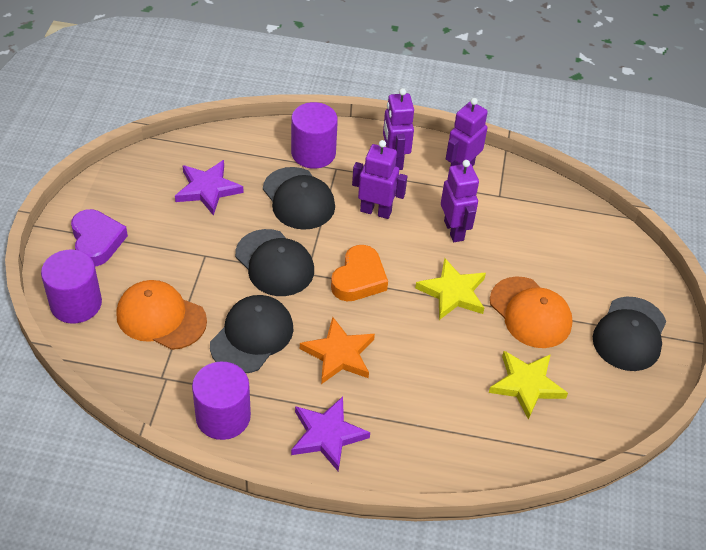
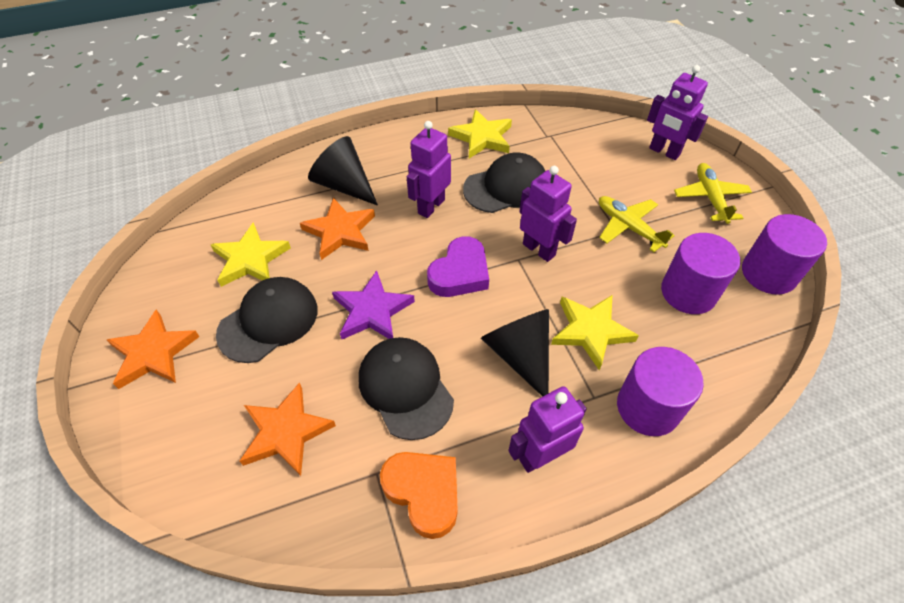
black cap: 4 -> 3
black cone: 0 -> 2
orange cap: 2 -> 0
orange star: 1 -> 3
purple star: 2 -> 1
yellow plane: 0 -> 2
yellow star: 2 -> 3

